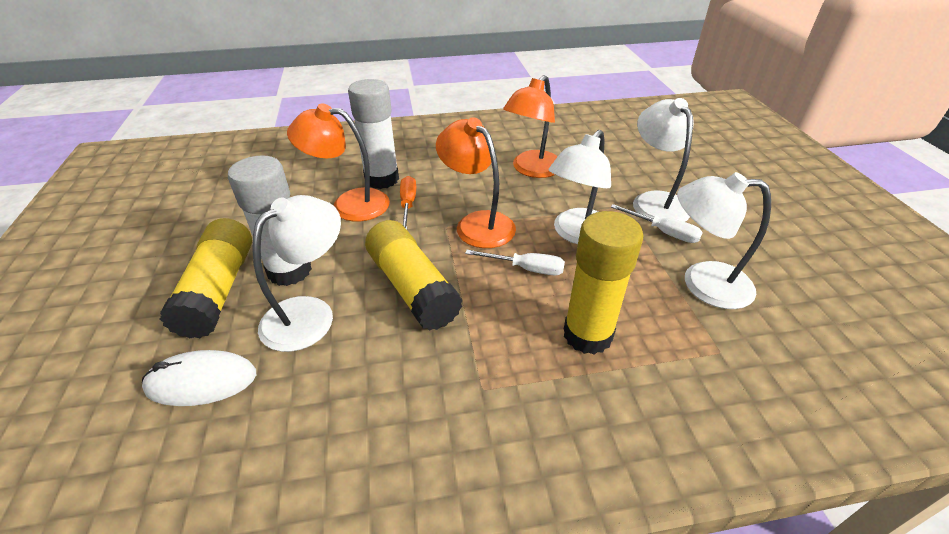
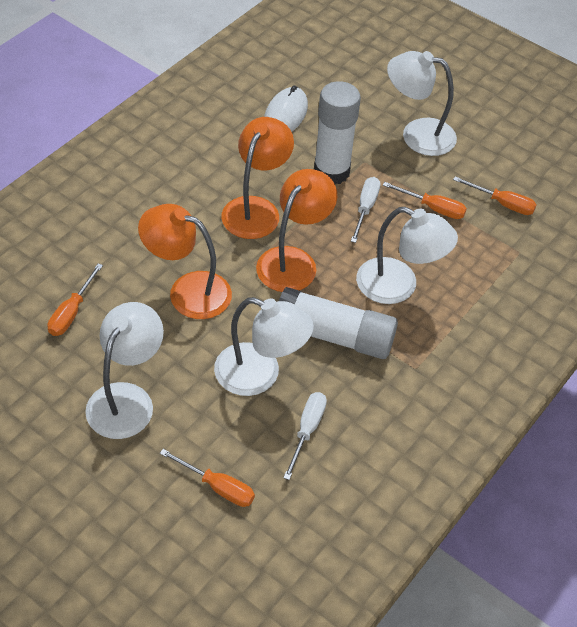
orange screwdriver: 1 -> 4
yellow glue stick: 3 -> 0

